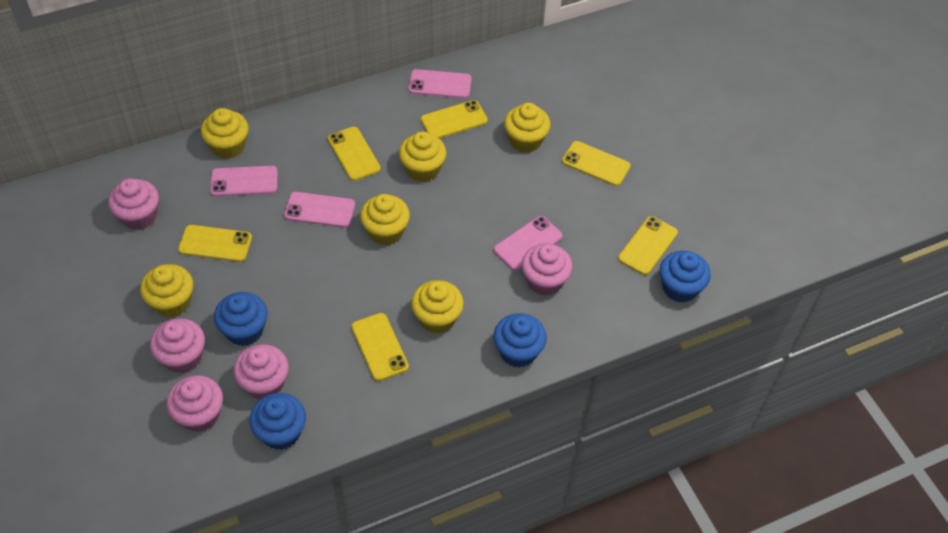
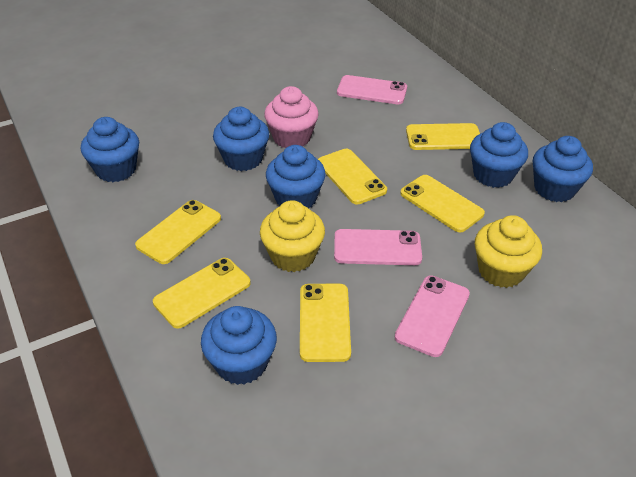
blue cupcake: 4 -> 6
pink cupcake: 5 -> 1
pink phone: 4 -> 3
yellow cupcake: 6 -> 2

